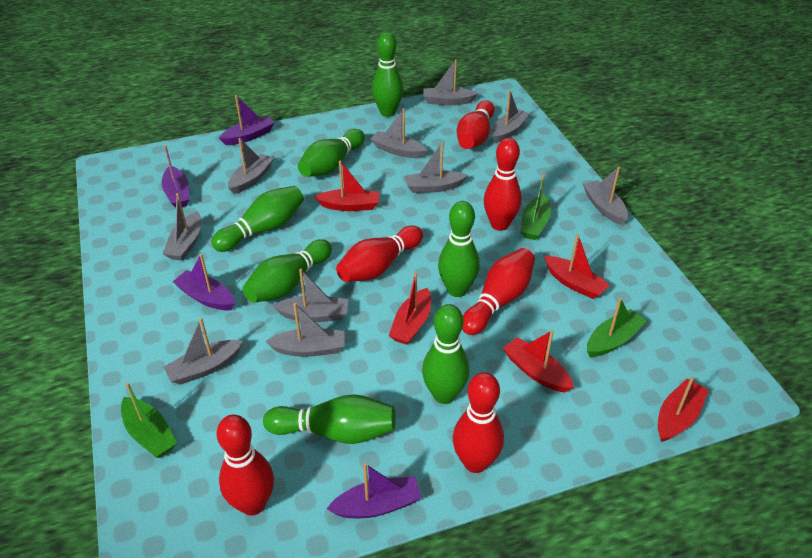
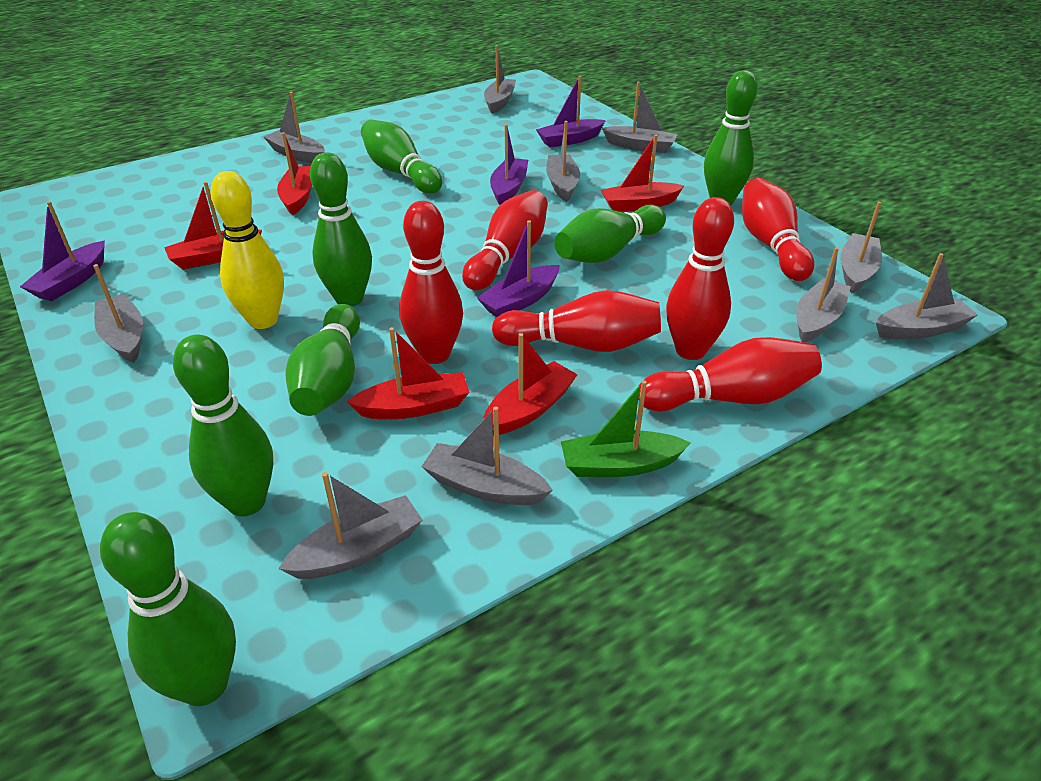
green boat: 3 -> 1
yellow bowling pin: 0 -> 1

